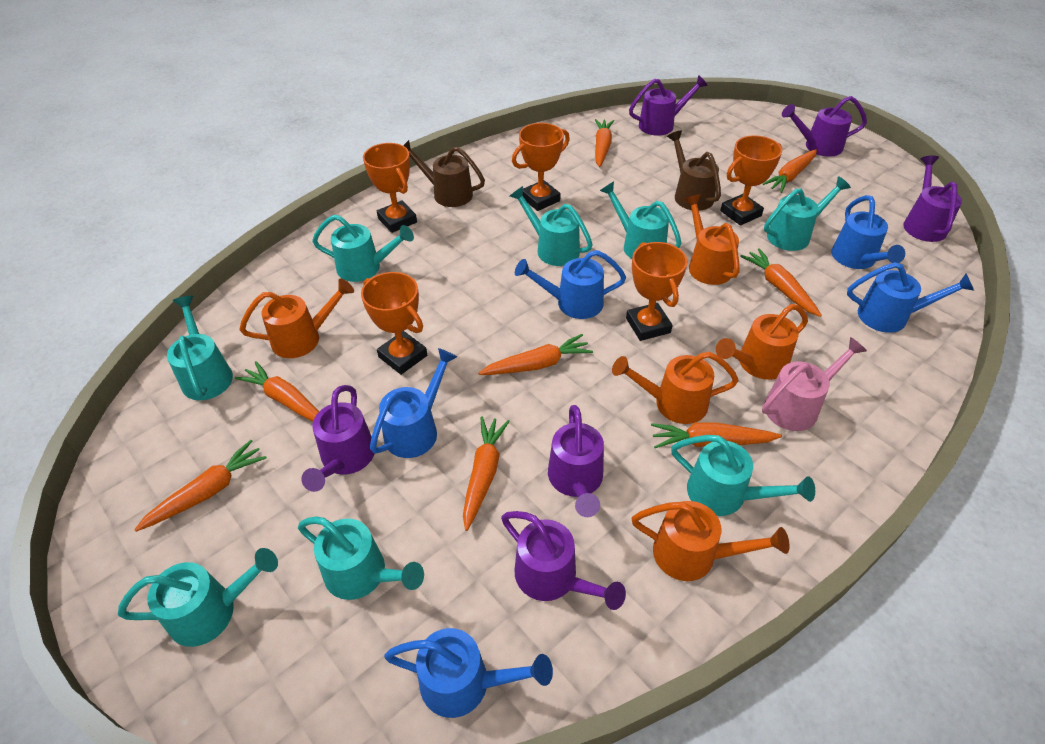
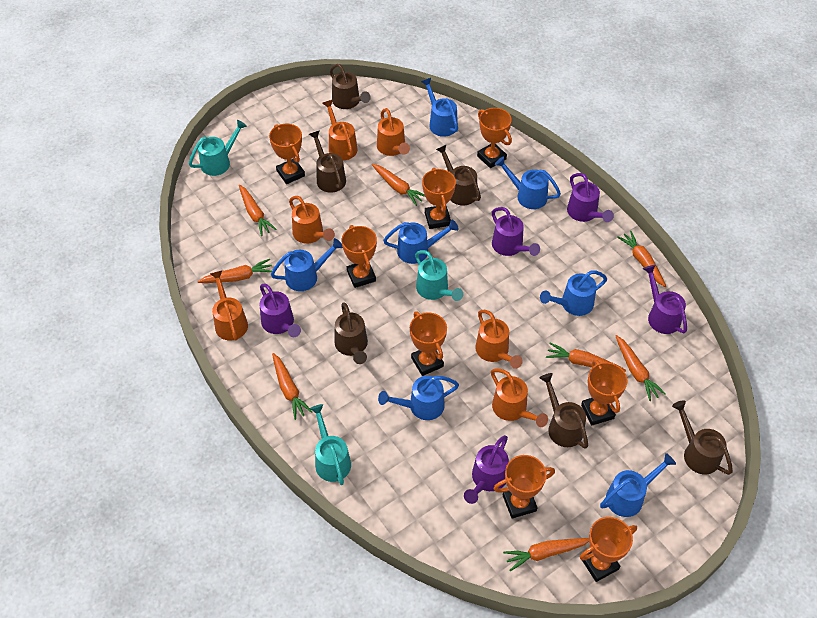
blue watering can: 5 -> 7
brown watering can: 2 -> 6
orange trophy: 5 -> 8
orange watering can: 5 -> 6
pink watering can: 1 -> 0
purple watering can: 6 -> 5
turquoise watering can: 8 -> 3

